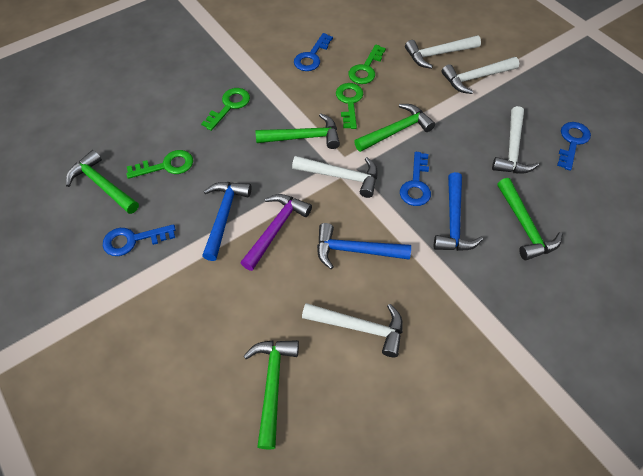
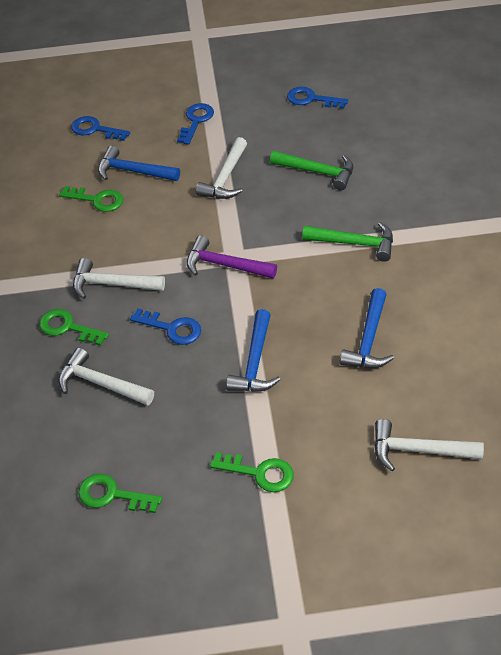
green hammer: 5 -> 2
white hammer: 5 -> 4

